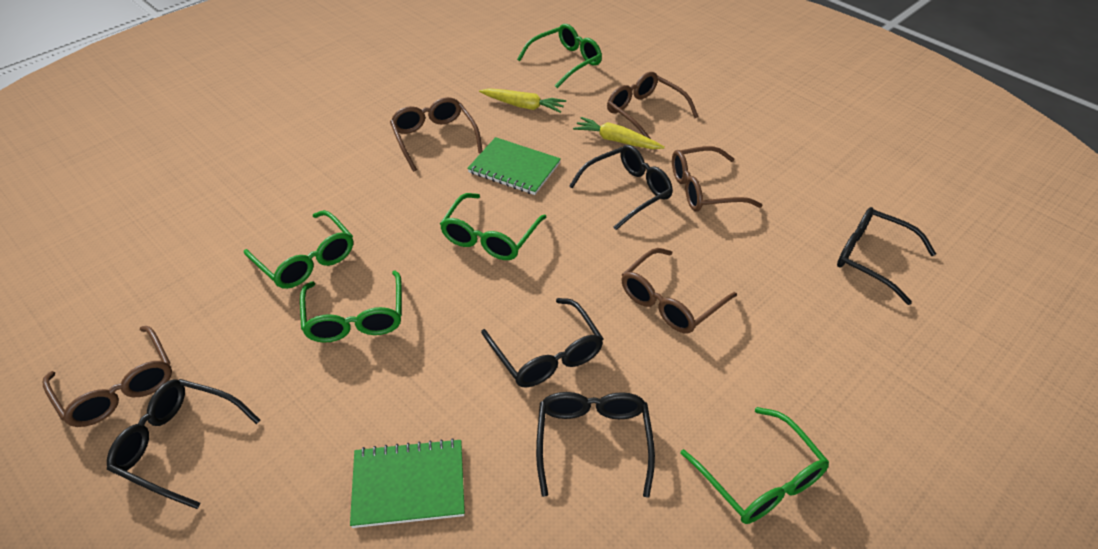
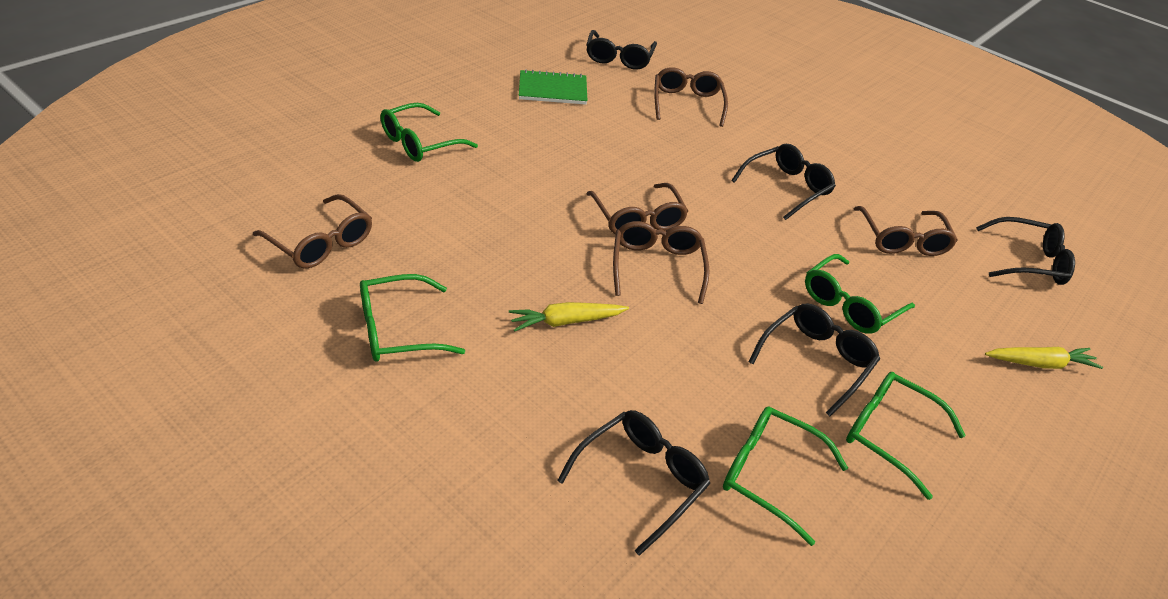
green notebook: 2 -> 1

